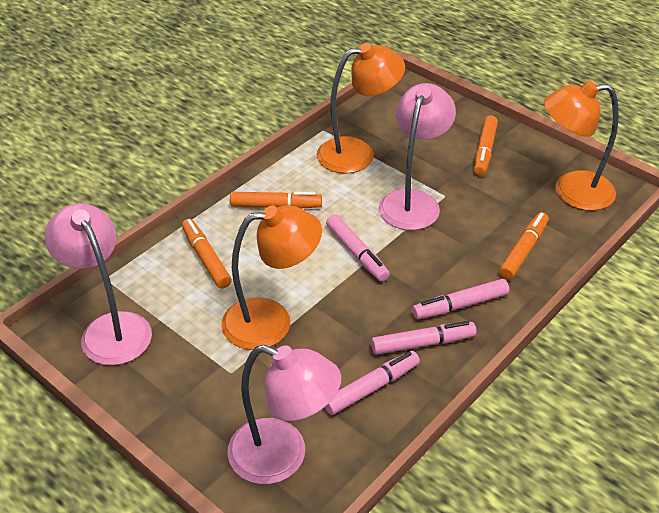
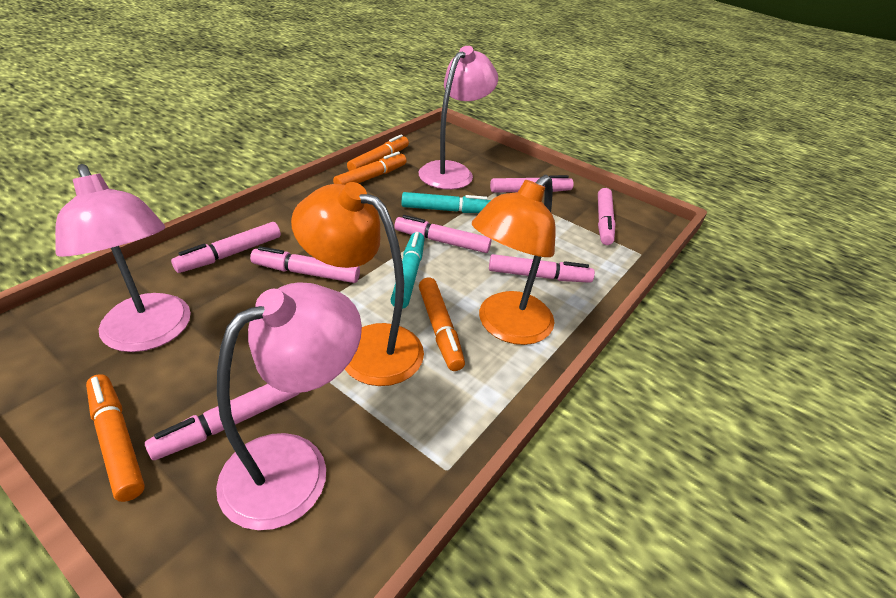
orange lamp: 3 -> 2
pink marker: 4 -> 7
turquoise marker: 0 -> 2

